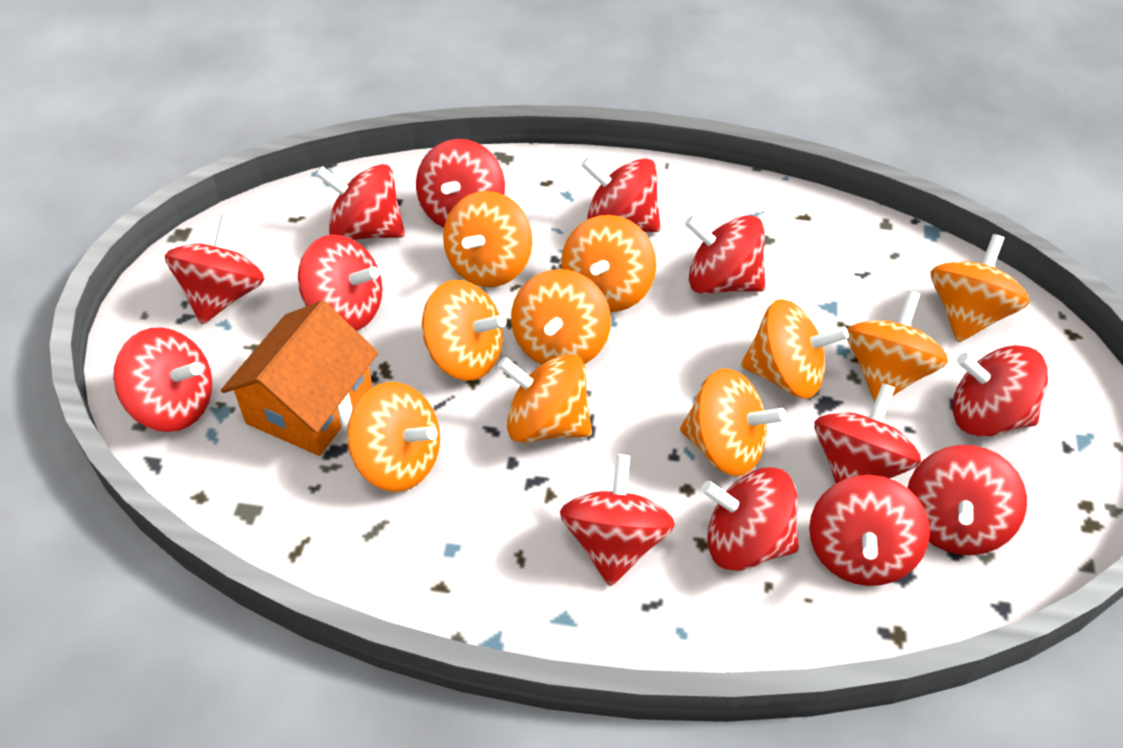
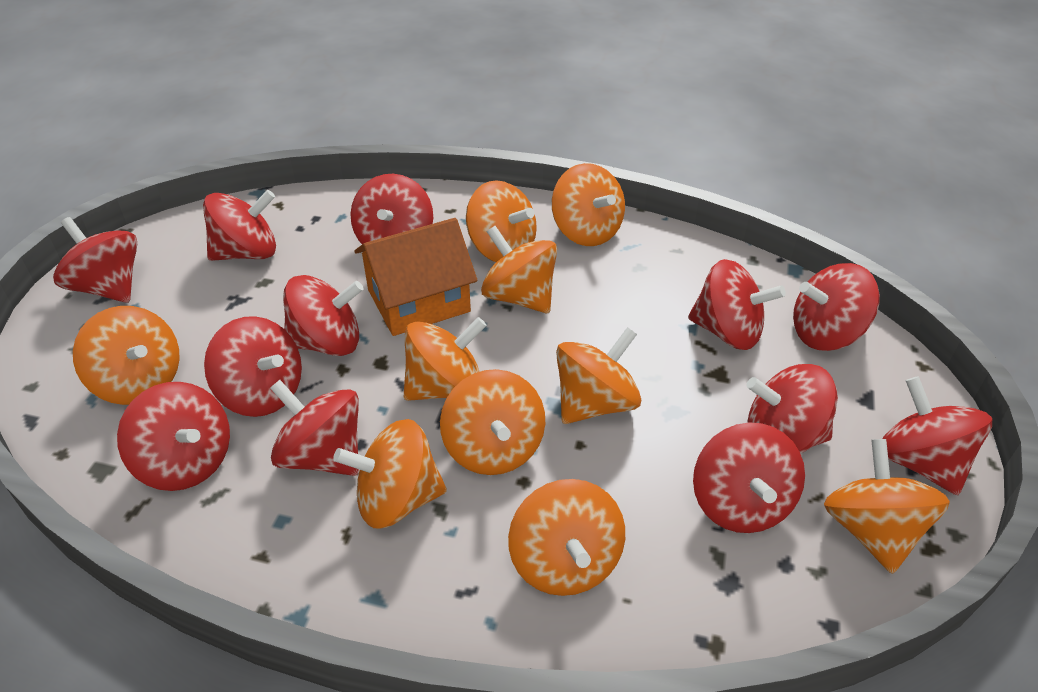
red spinning top: 13 -> 12

